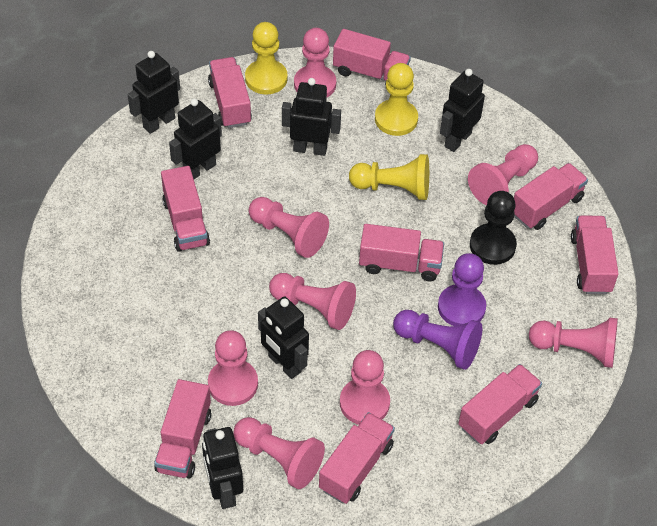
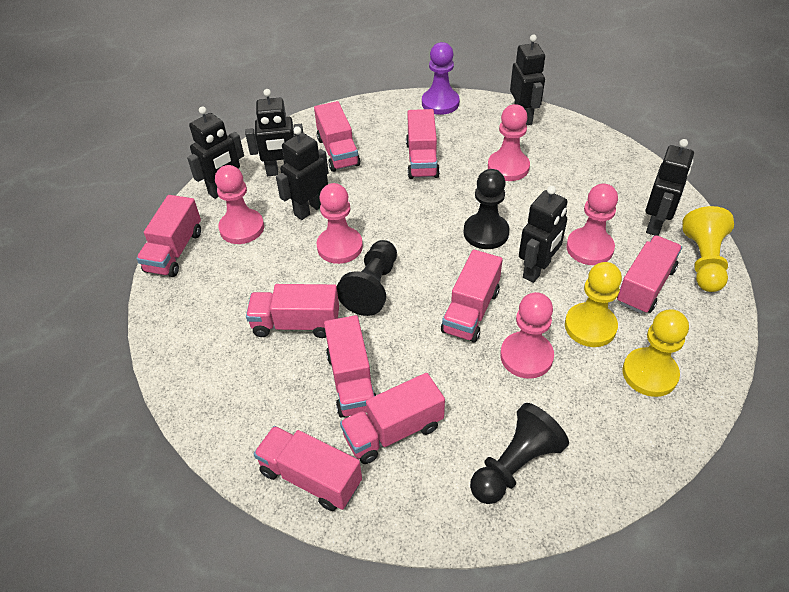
black pawn: 1 -> 3
pink pawn: 8 -> 5
purple pawn: 2 -> 1

